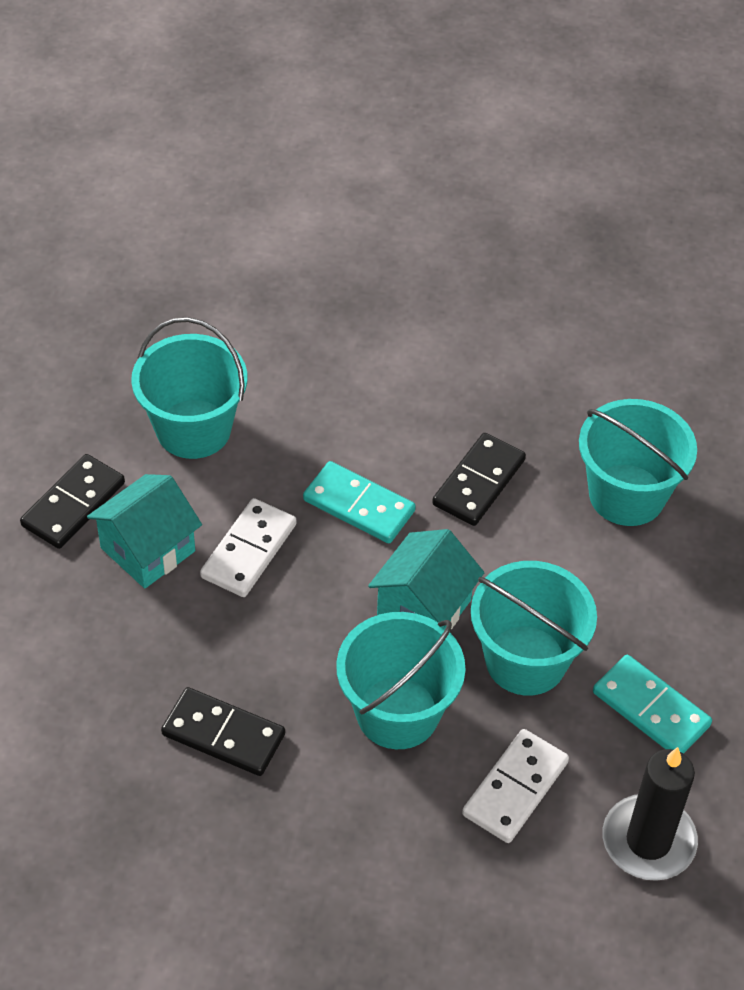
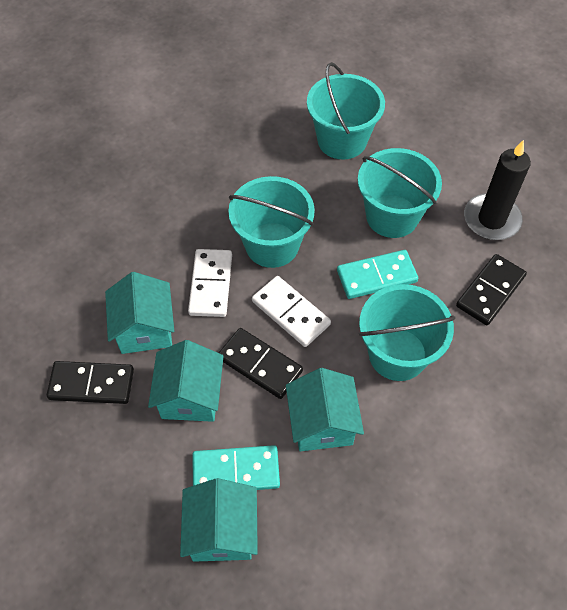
turquoise house: 2 -> 4

